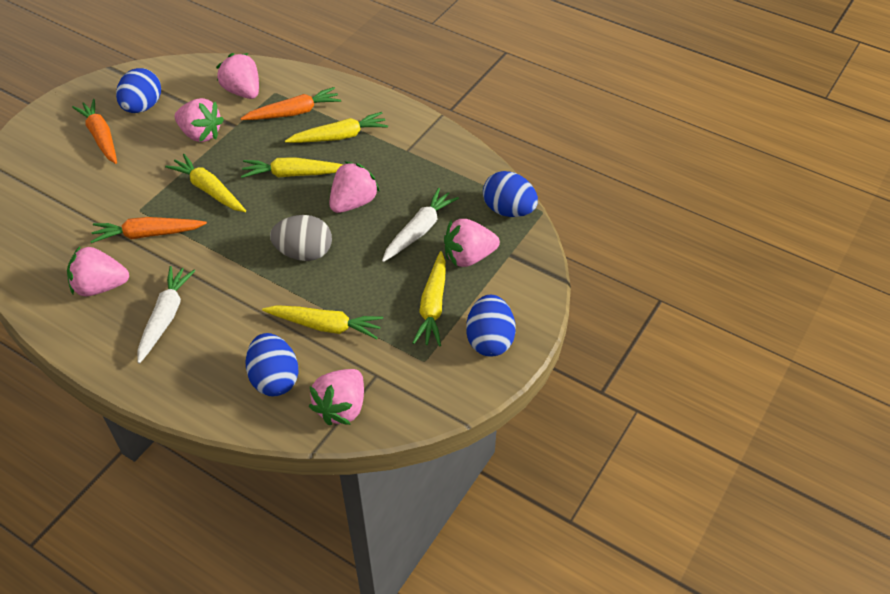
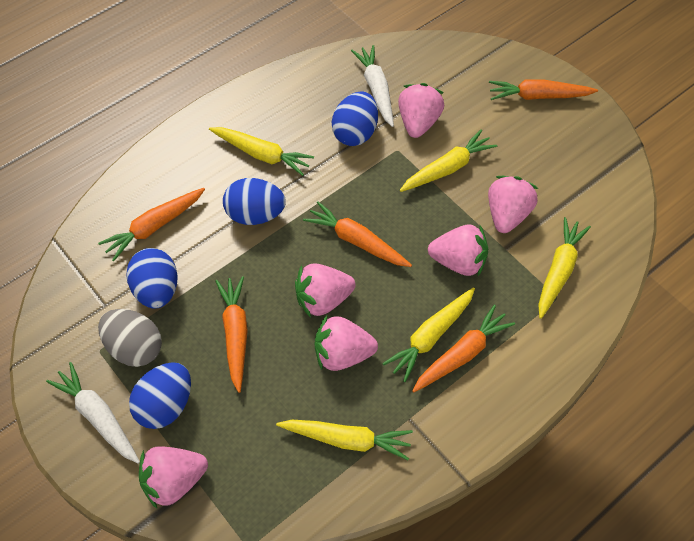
orange carrot: 3 -> 5

